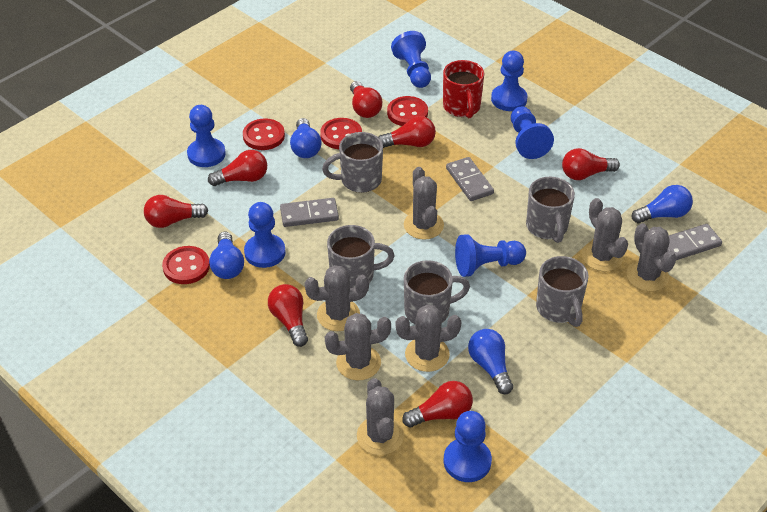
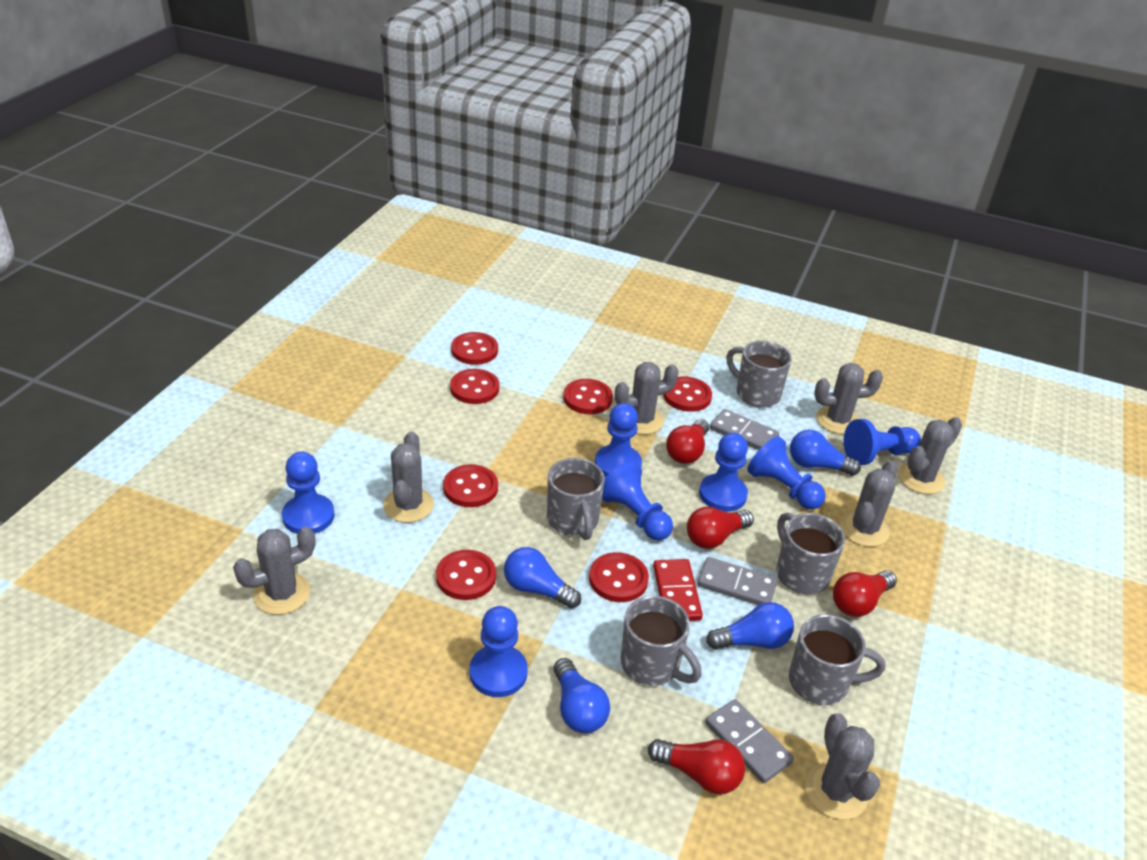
red button: 4 -> 7
red domino: 0 -> 1
red light bulb: 7 -> 4
red mug: 1 -> 0

